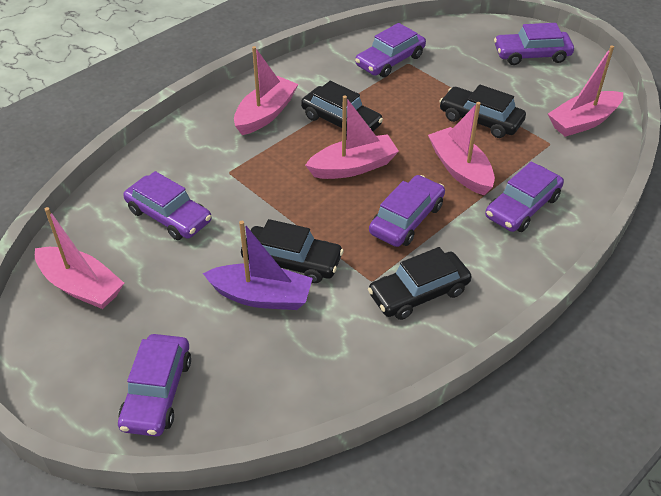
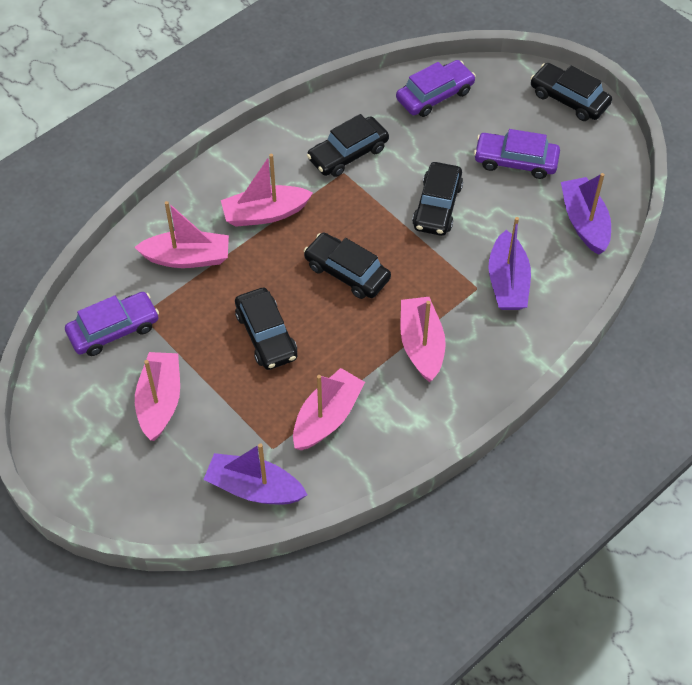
black car: 4 -> 5
purple boat: 1 -> 3
purple car: 6 -> 3

